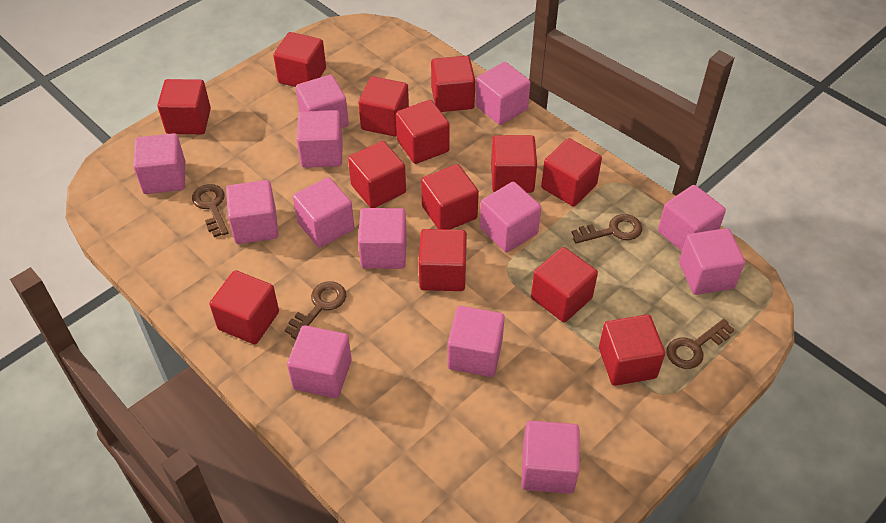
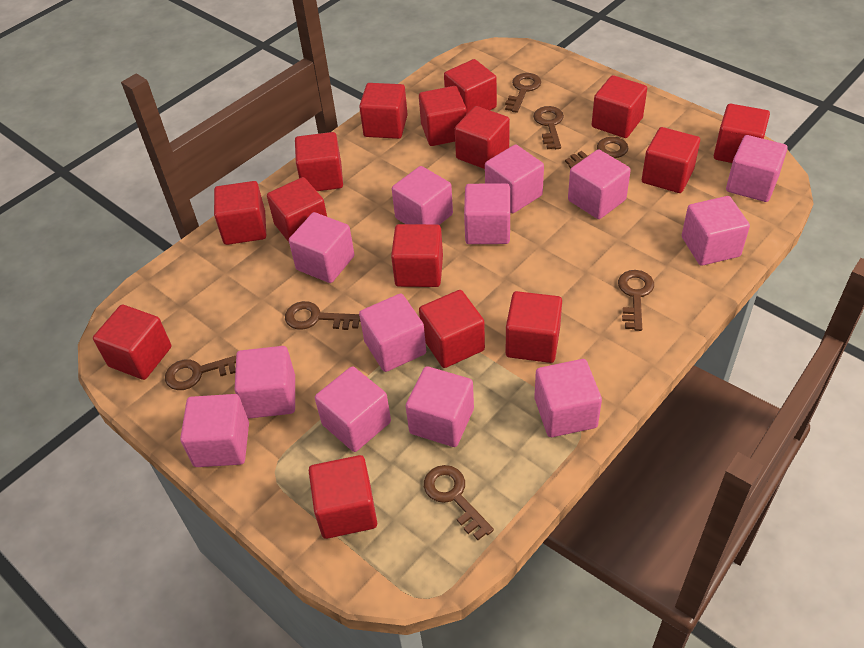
brown key: 4 -> 7
red cube: 13 -> 15

